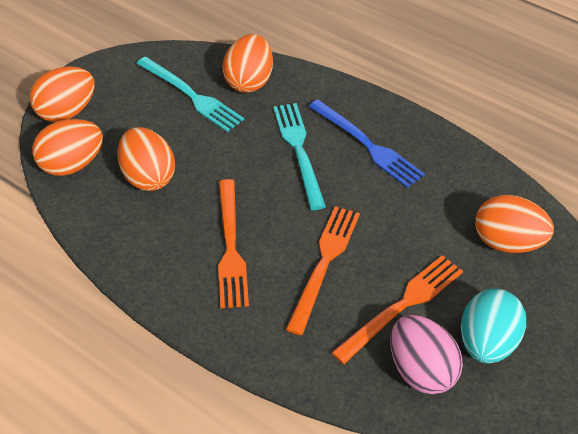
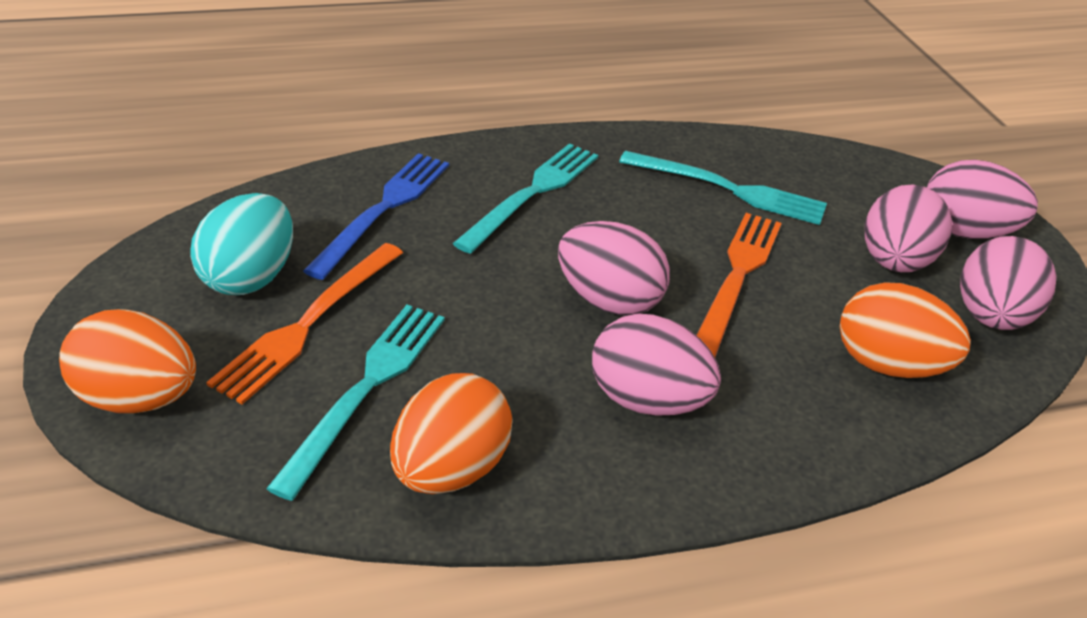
orange egg: 5 -> 3
orange fork: 3 -> 2
pink egg: 1 -> 5
turquoise fork: 2 -> 3

